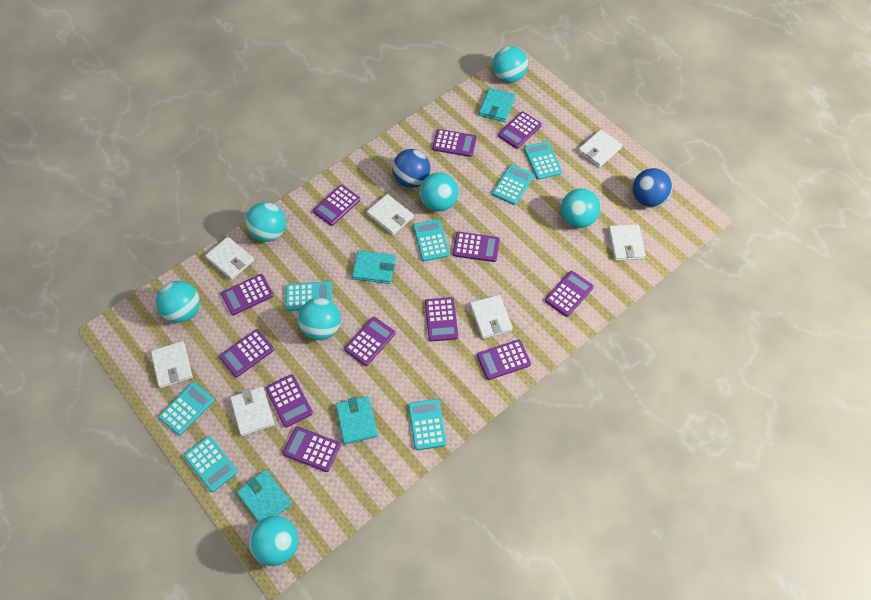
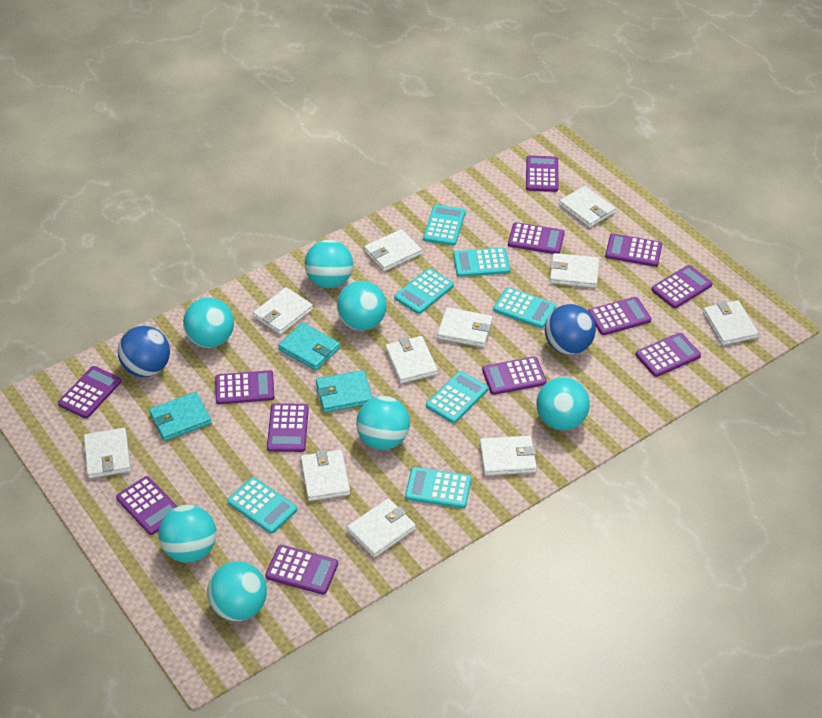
turquoise wallet: 4 -> 3
white wallet: 7 -> 11

